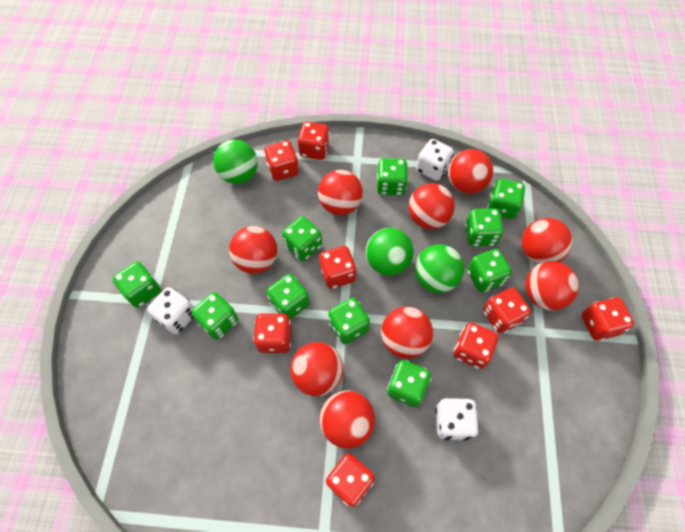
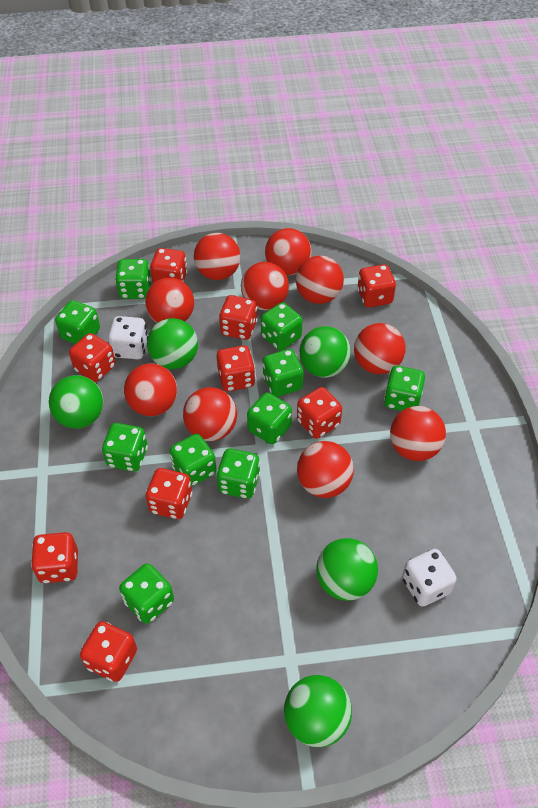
green ball: 3 -> 5
red ball: 9 -> 10
red dice: 8 -> 9
white dice: 3 -> 2

